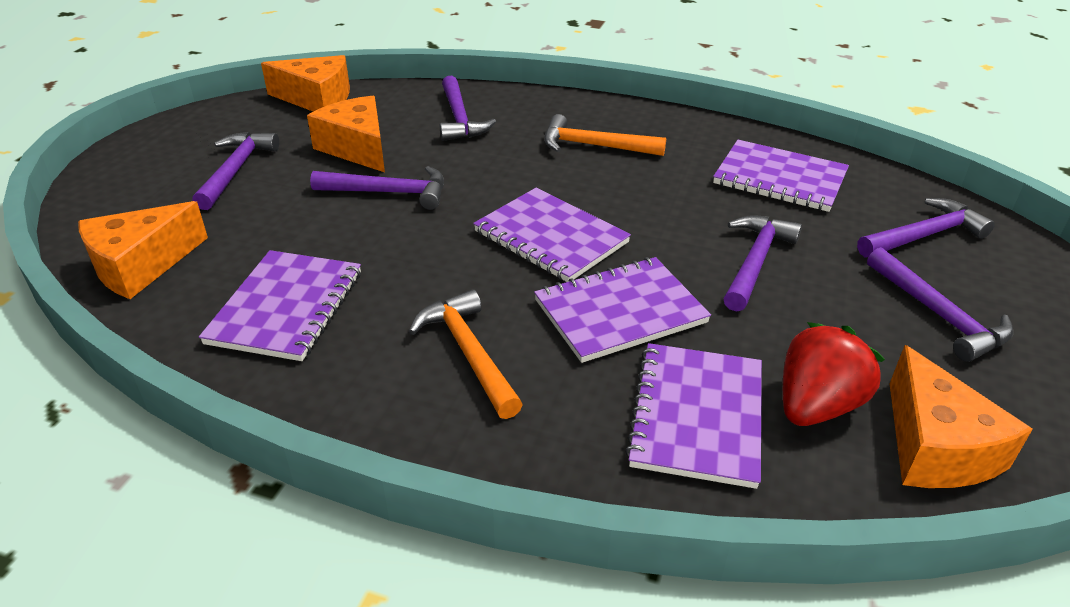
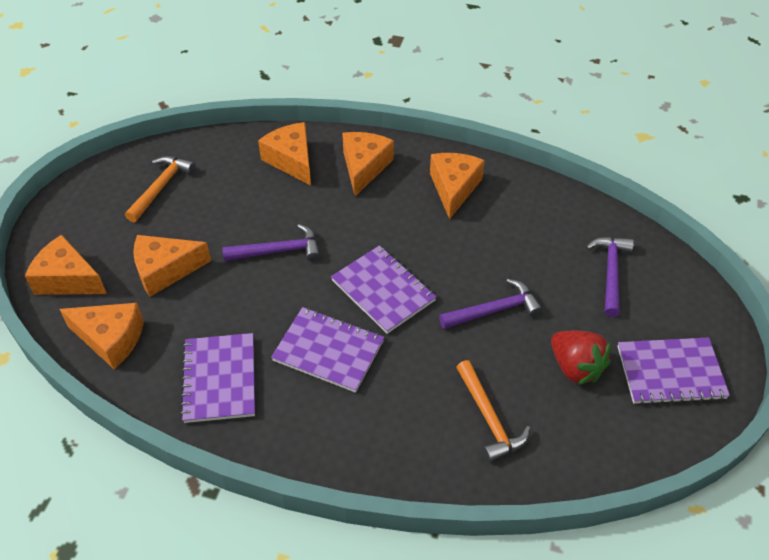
orange cheese: 4 -> 6
purple hammer: 6 -> 3
purple notebook: 5 -> 4

